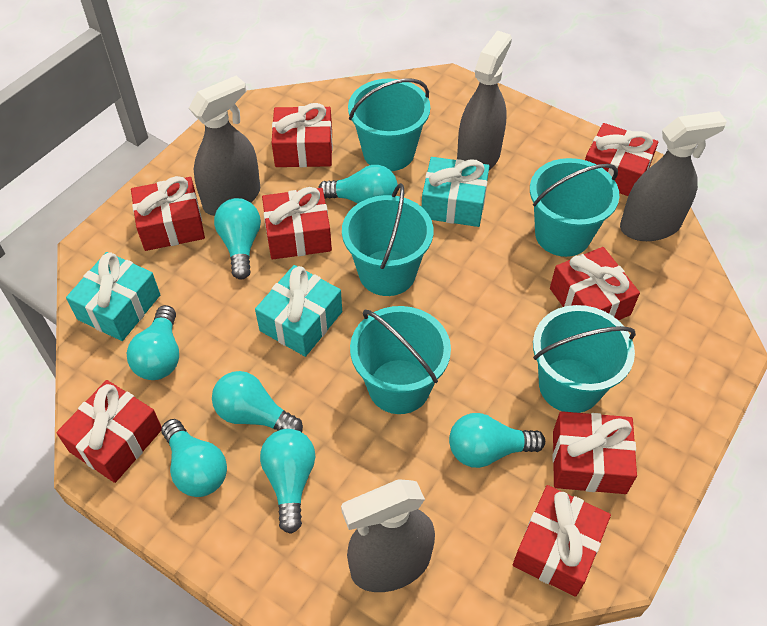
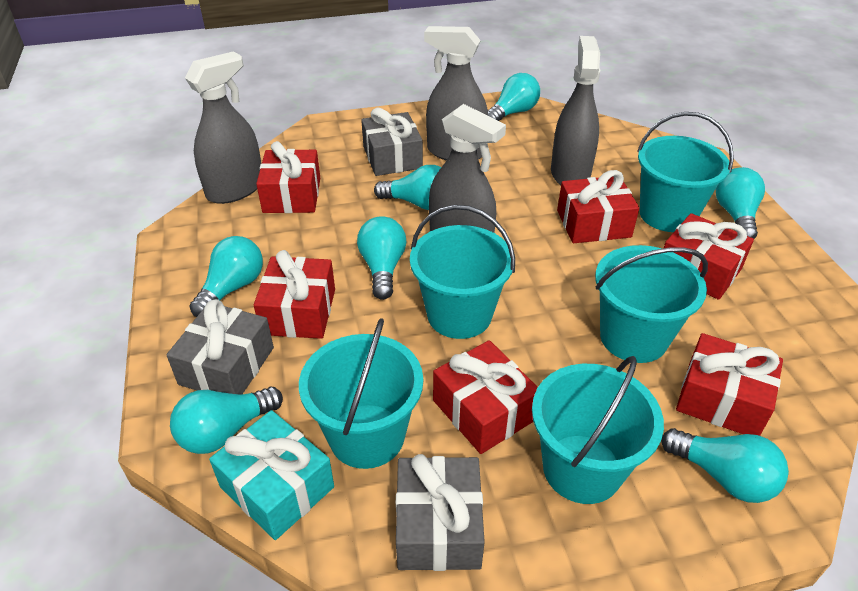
grey gift: 0 -> 3
red gift: 8 -> 6
turquoise gift: 3 -> 1

